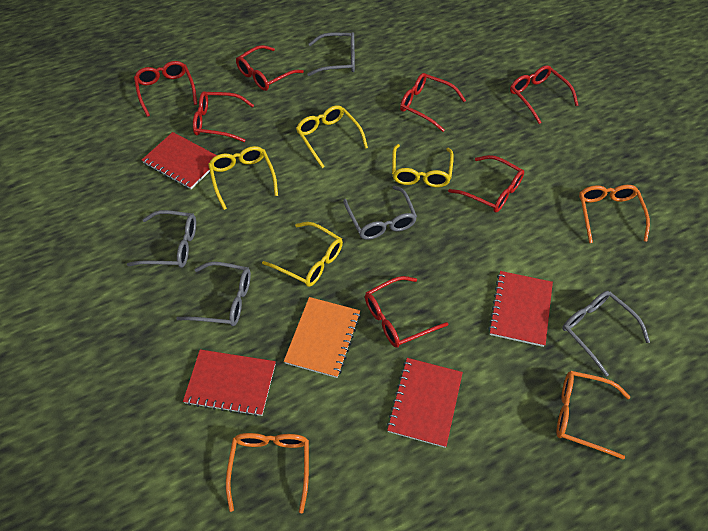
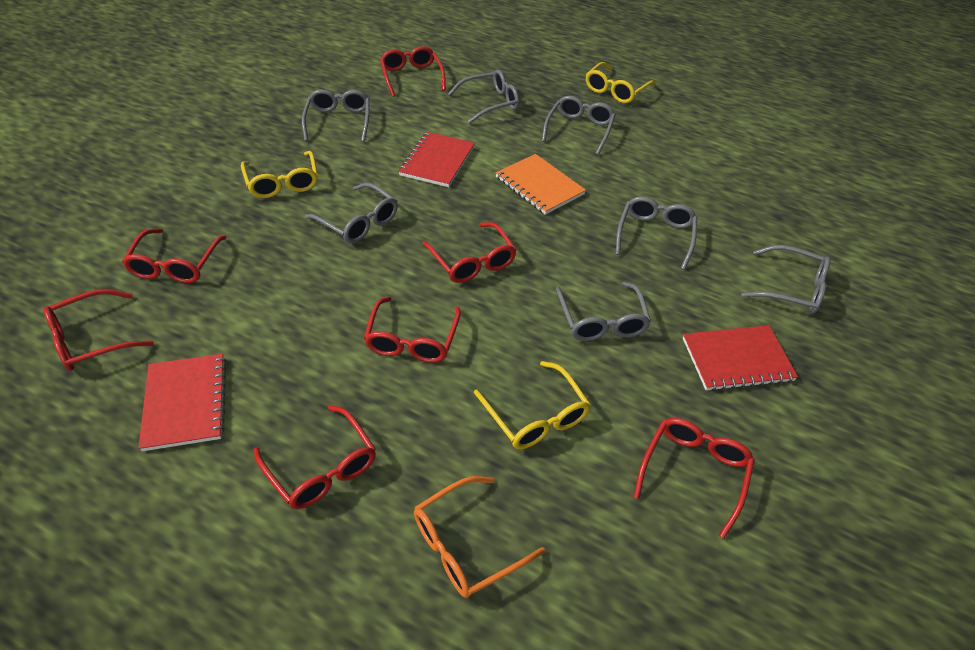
grey glasses: 5 -> 7
orange glasses: 3 -> 1
red notebook: 4 -> 3
yellow glasses: 4 -> 3

